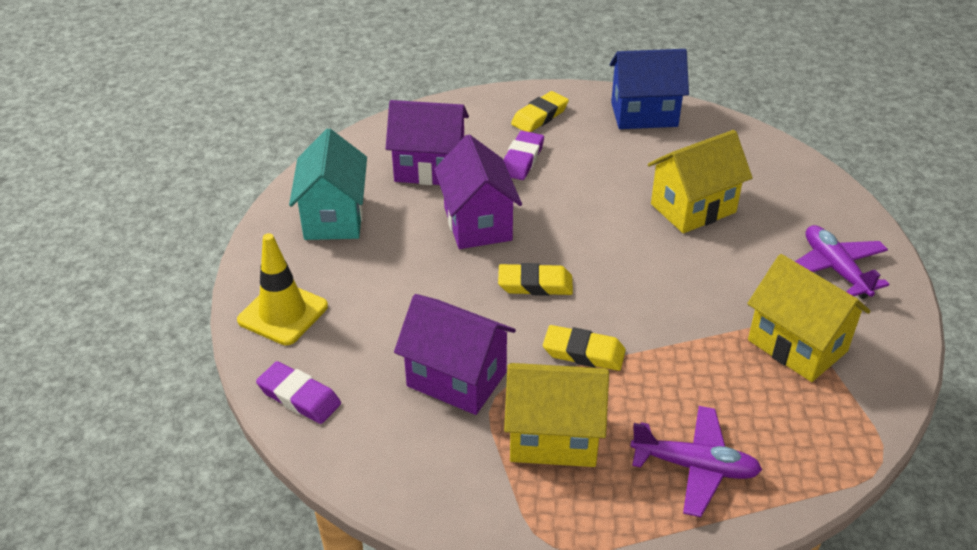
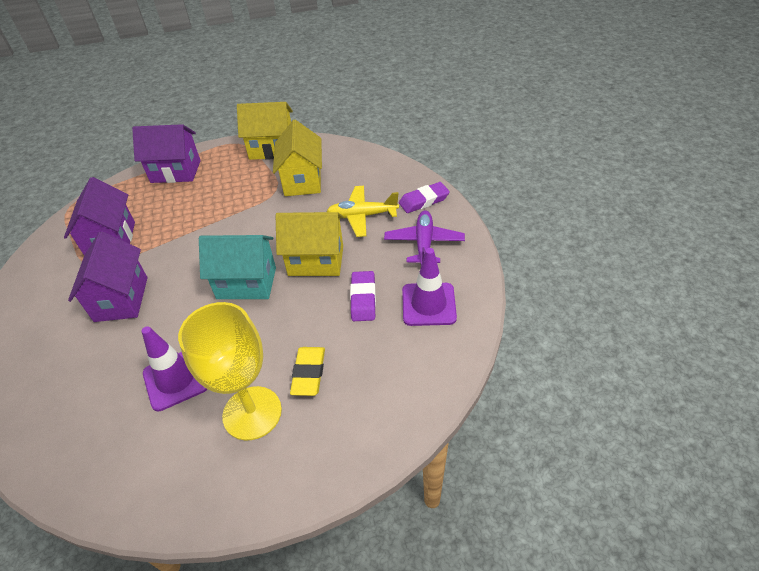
blue house: 1 -> 0
purple plane: 2 -> 1
purple traffic cone: 0 -> 2
yellow eraser: 3 -> 1
yellow goblet: 0 -> 1
yellow plane: 0 -> 1
yellow traffic cone: 1 -> 0

